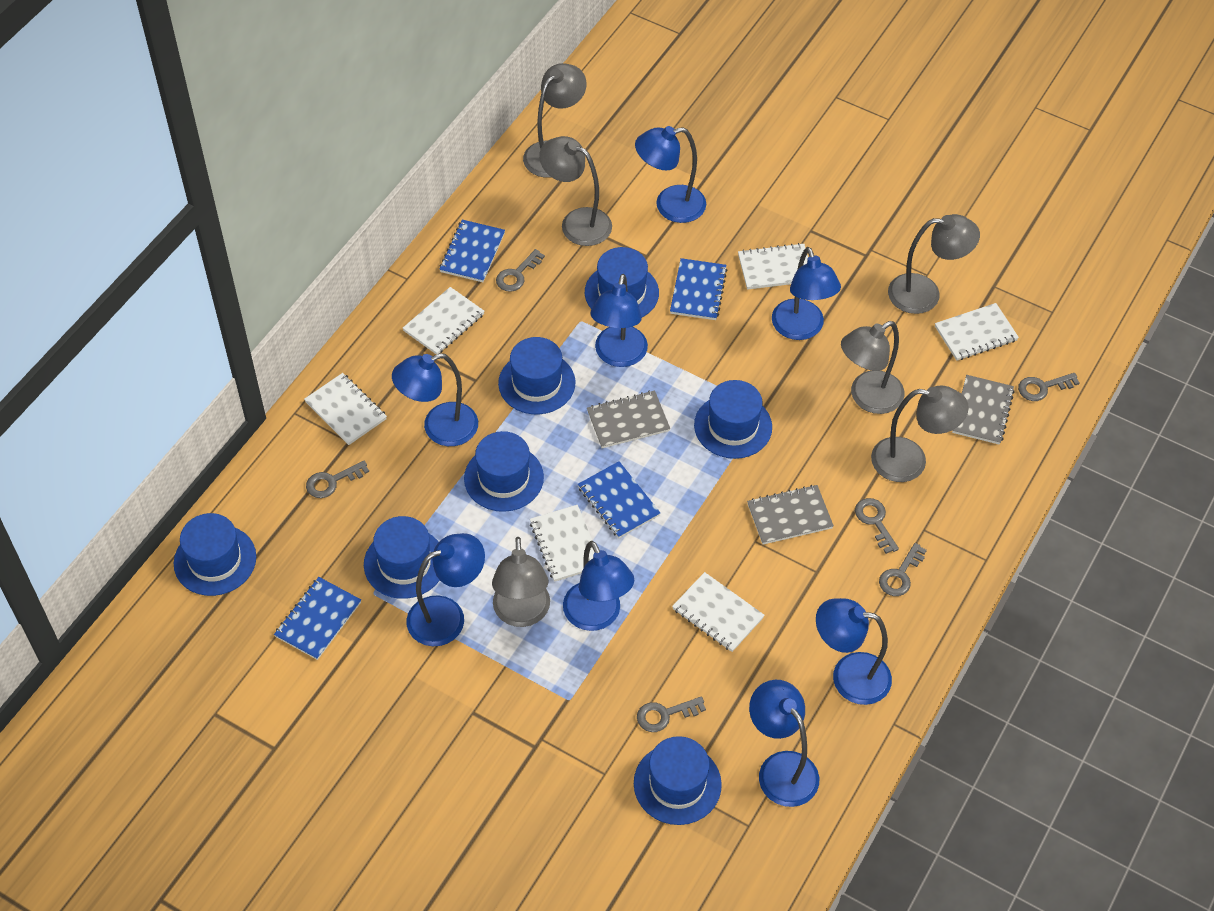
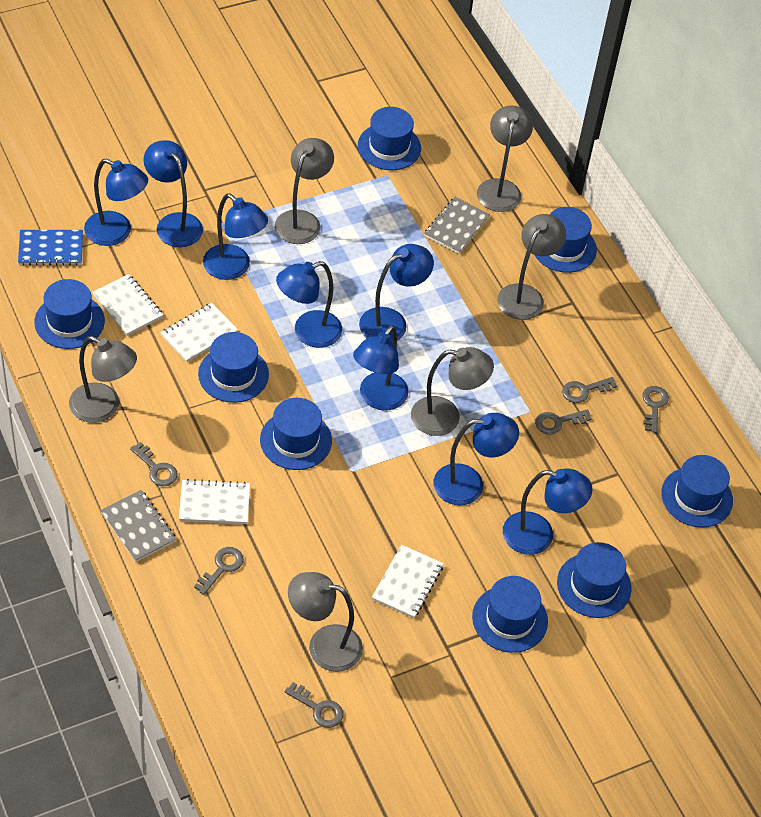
blue hat: 7 -> 8
blue notebook: 4 -> 1
grey notebook: 3 -> 2
white notebook: 6 -> 4

